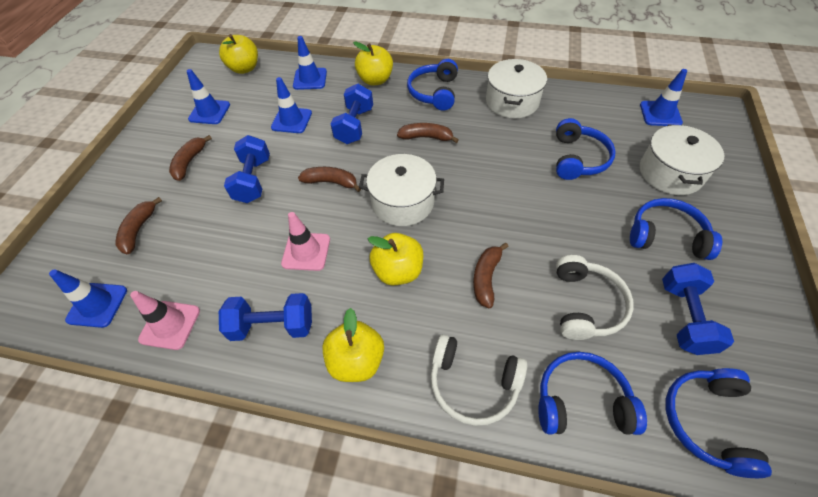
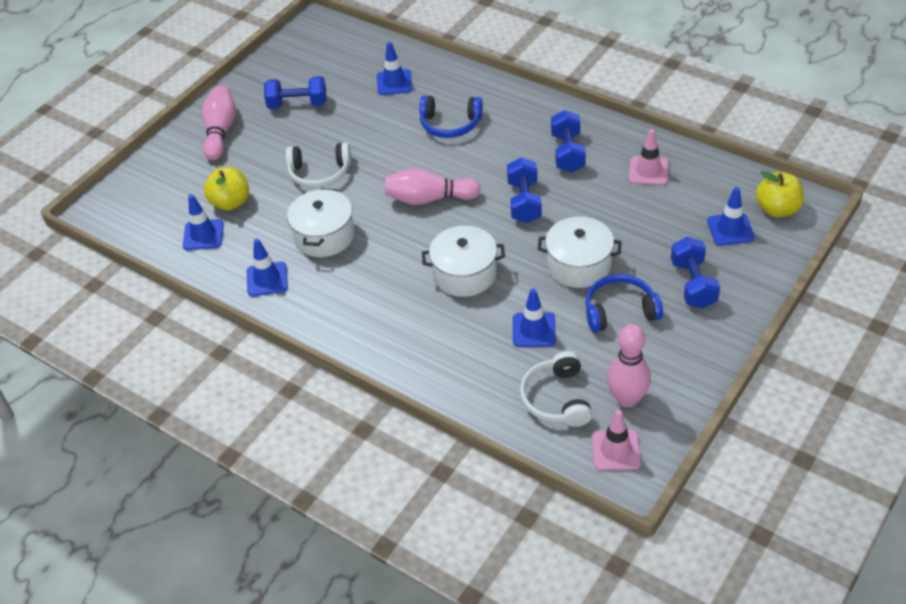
blue headphones: 5 -> 2
brown banana: 5 -> 0
pink bowling pin: 0 -> 3
yellow apple: 4 -> 2

